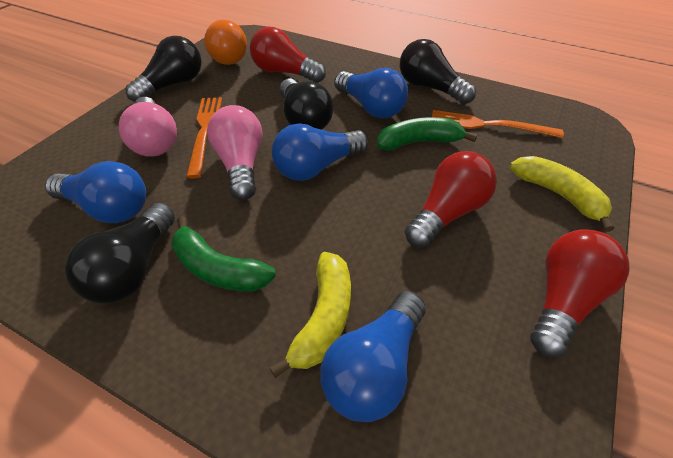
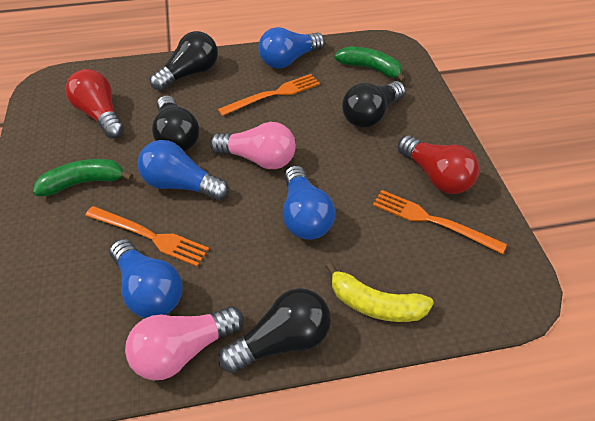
orange fork: 2 -> 3
orange light bulb: 1 -> 0
red light bulb: 3 -> 2
yellow banana: 2 -> 1

